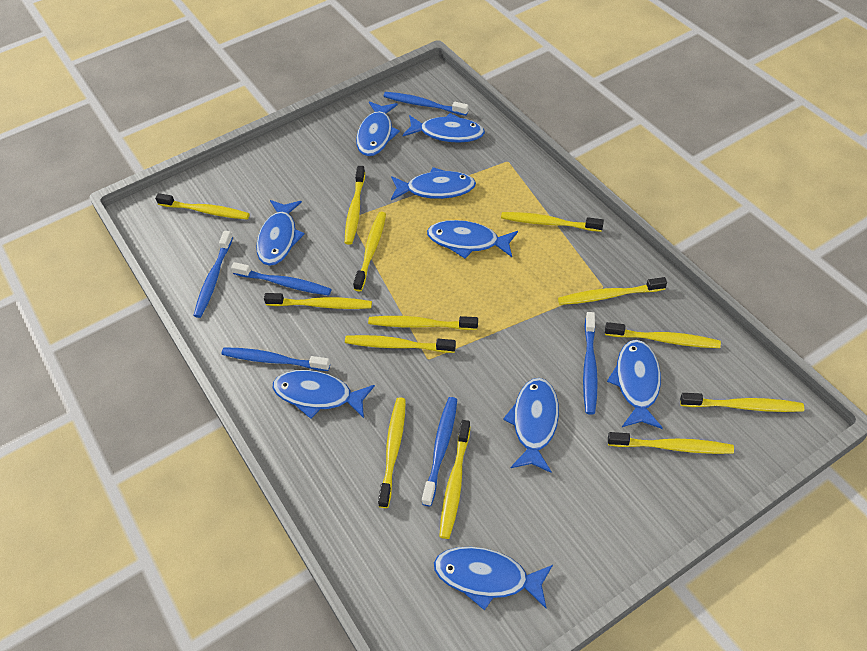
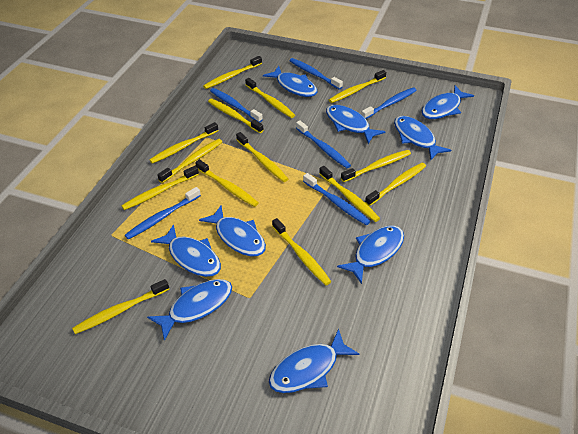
yellow toothbrush: 13 -> 14

